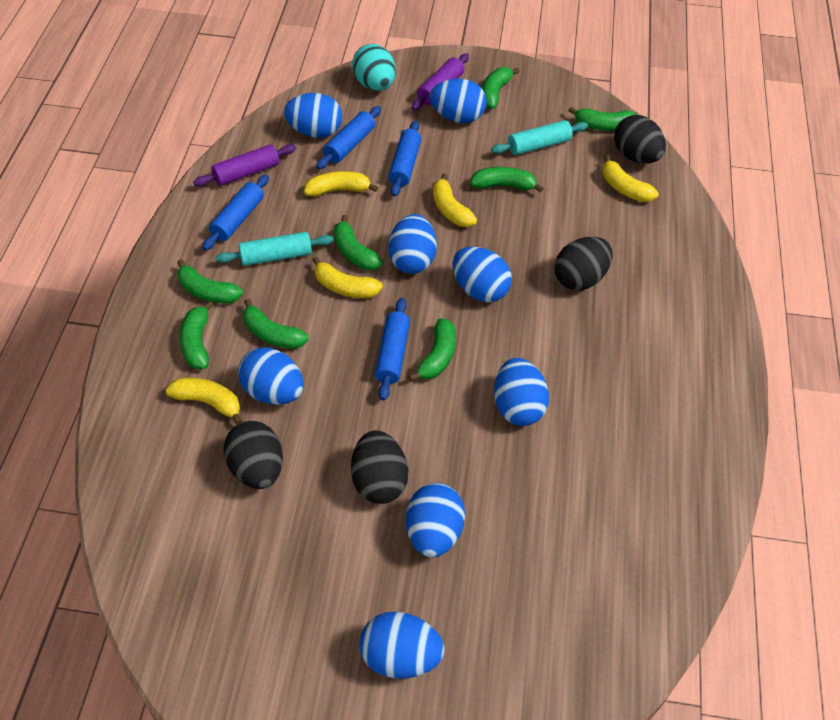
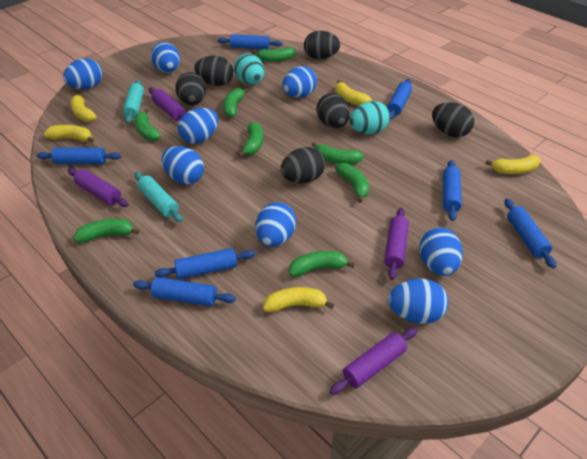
black egg: 4 -> 6
blue rolling pin: 4 -> 7
purple rolling pin: 2 -> 4
turquoise egg: 1 -> 2

